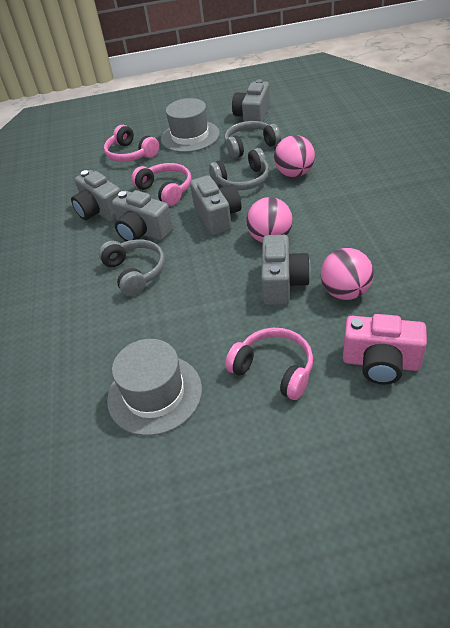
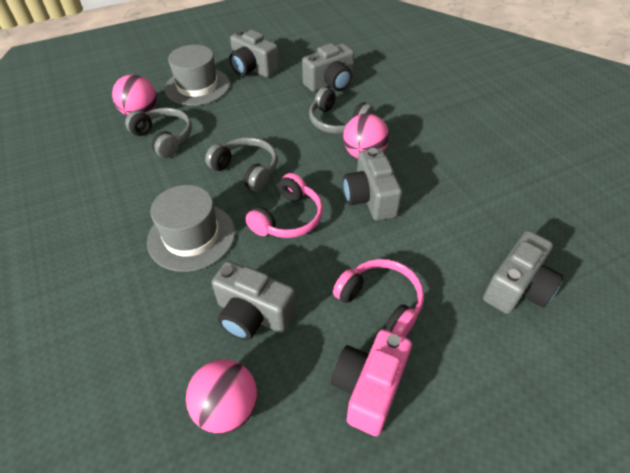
pink headphones: 3 -> 2

